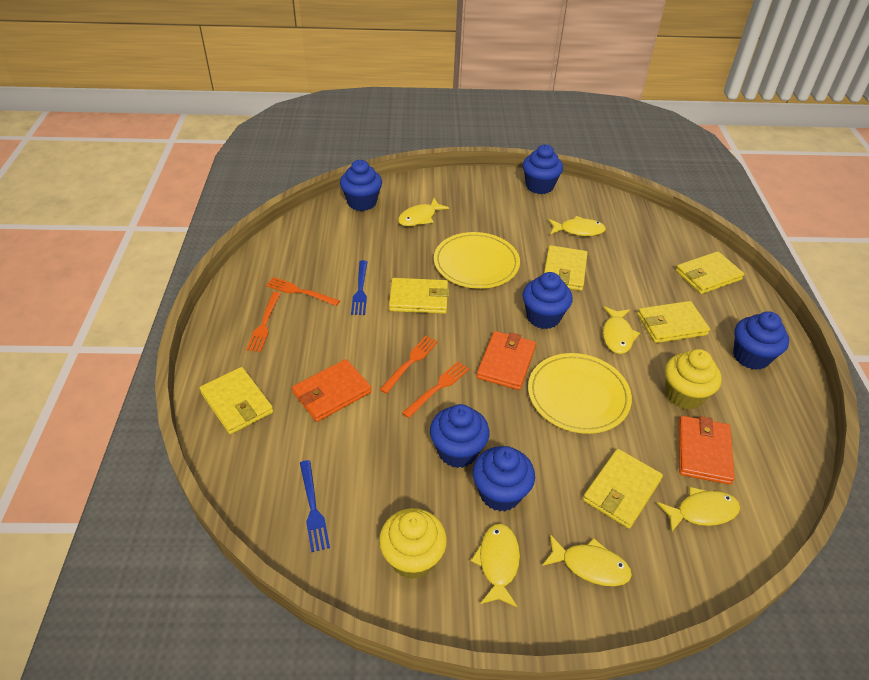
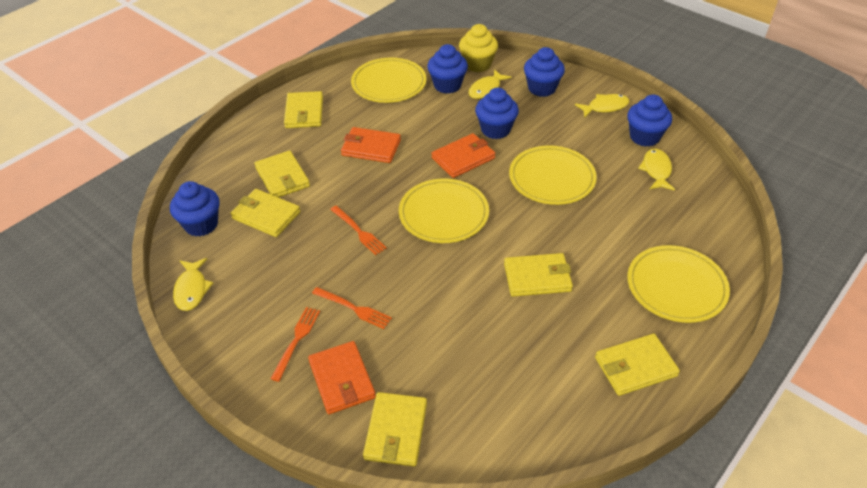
blue cupcake: 6 -> 5
blue fork: 2 -> 0
orange fork: 4 -> 3
yellow cupcake: 2 -> 1
yellow fish: 6 -> 4
yellow plate: 2 -> 4

